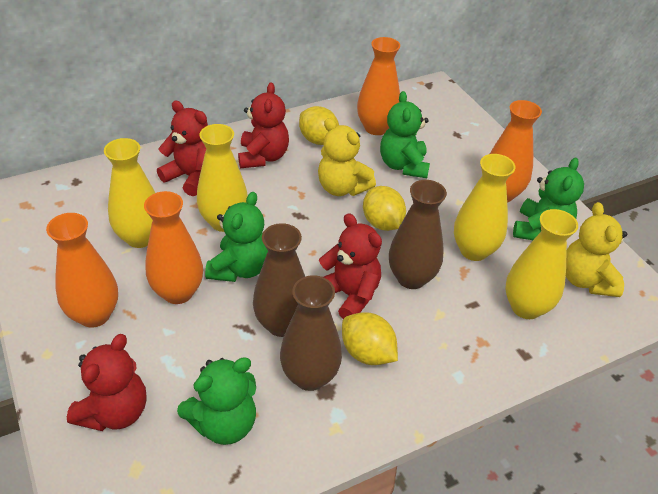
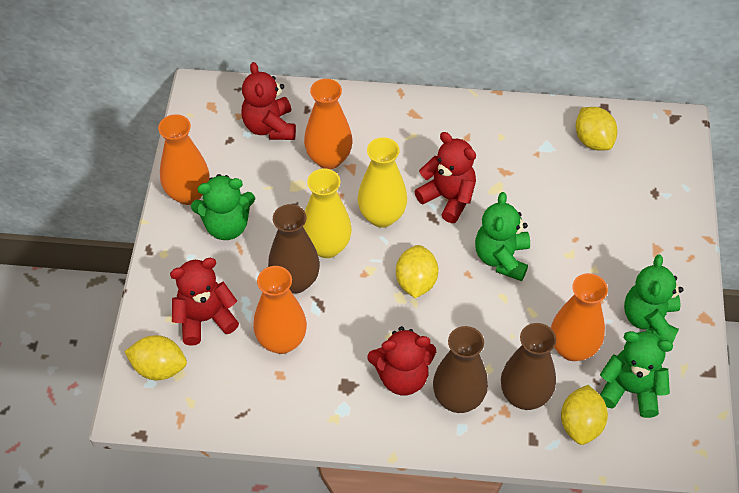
yellow lemon: 3 -> 4
yellow teddy bear: 2 -> 0
yellow vase: 4 -> 2

